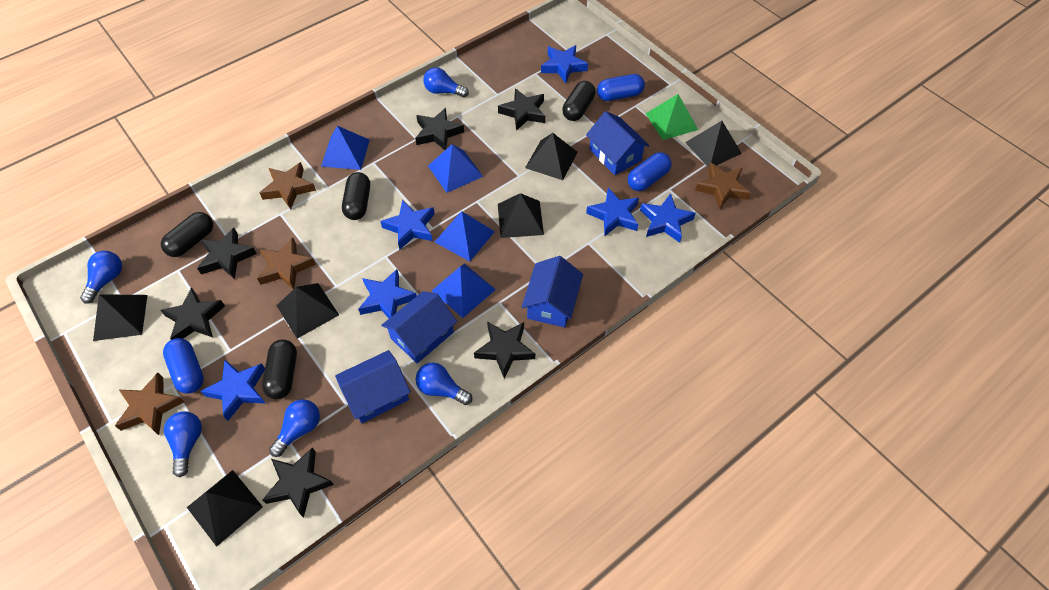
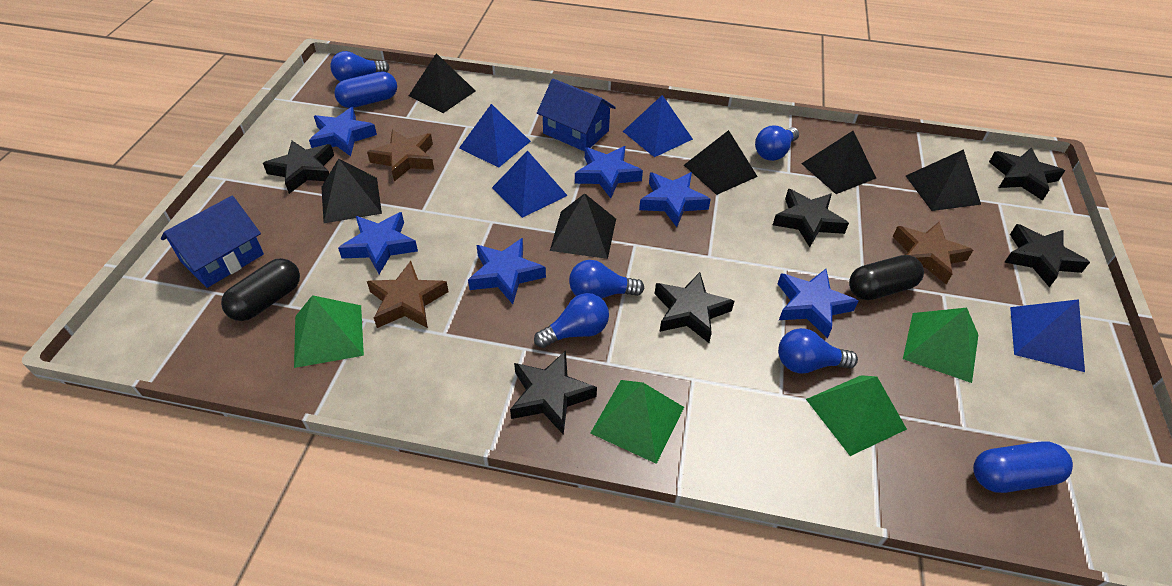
black capsule: 4 -> 2
blue capsule: 3 -> 2
blue house: 4 -> 2
brown star: 4 -> 3
green pyramid: 1 -> 4

